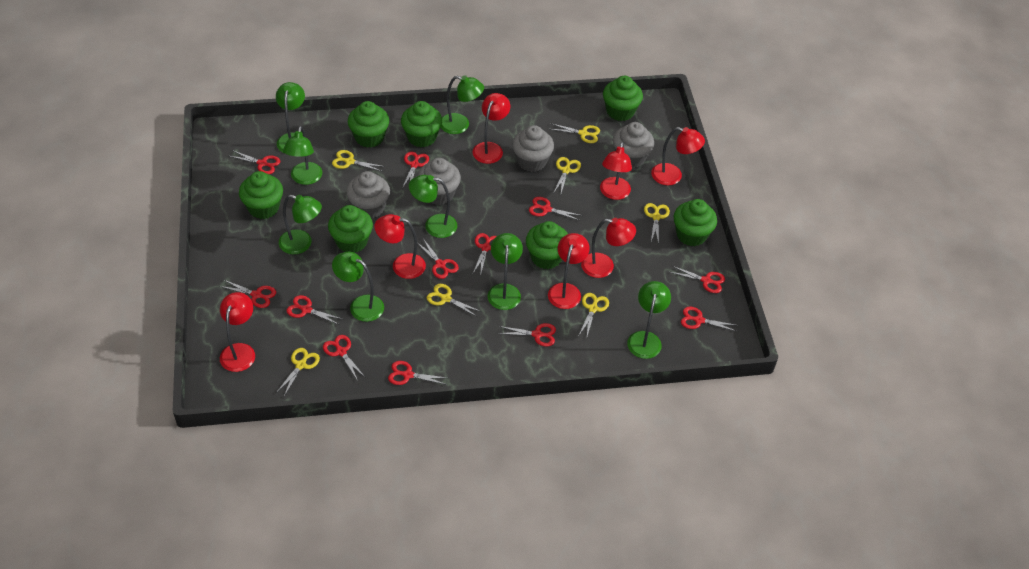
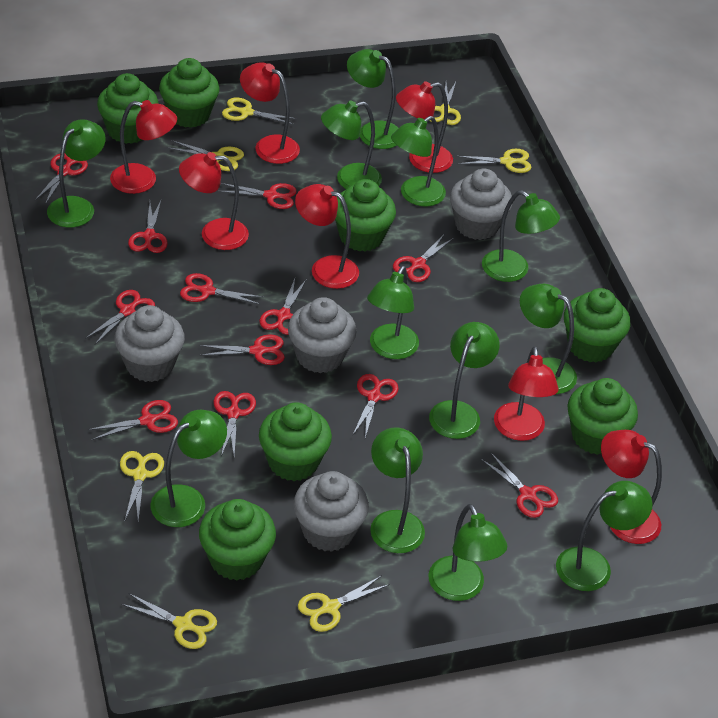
green lamp: 8 -> 12

